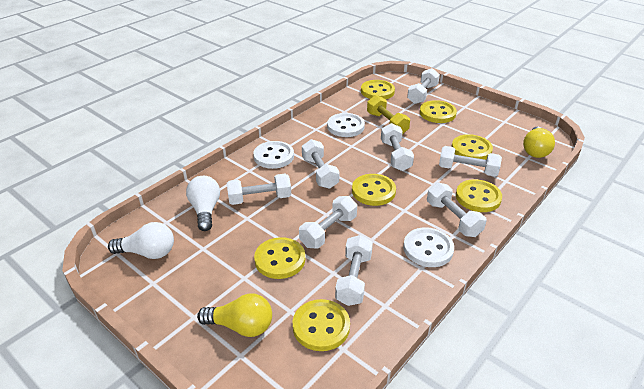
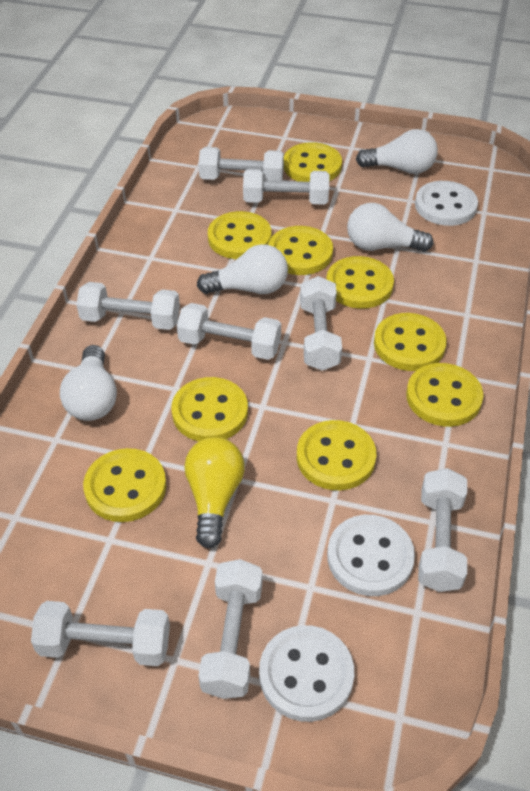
white light bulb: 2 -> 4
yellow button: 7 -> 9
yellow dumbbell: 1 -> 0
yellow light bulb: 2 -> 1

